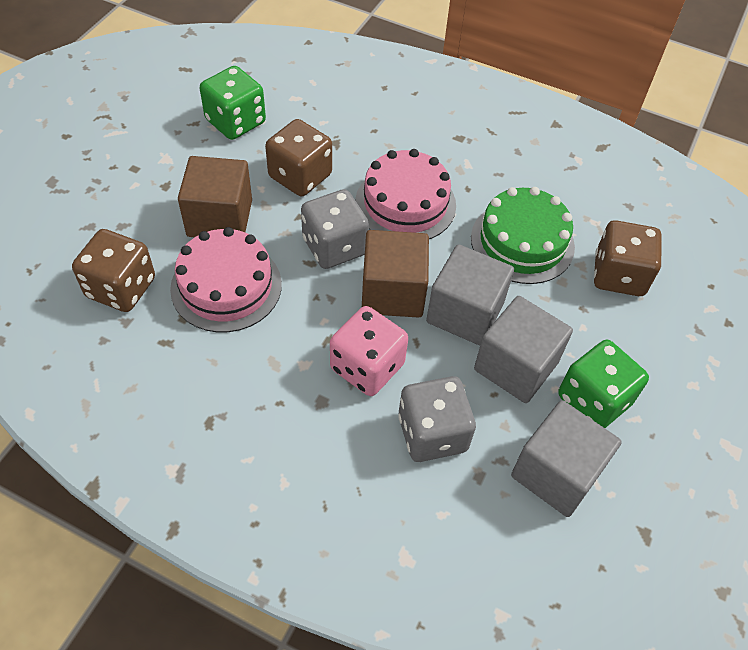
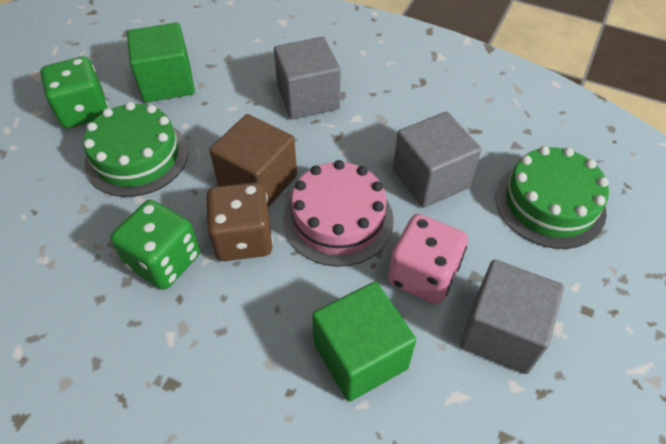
brown cube: 2 -> 1
brown dice: 3 -> 1
green cake: 1 -> 2
green cube: 0 -> 2
grey dice: 2 -> 0
pink cake: 2 -> 1

